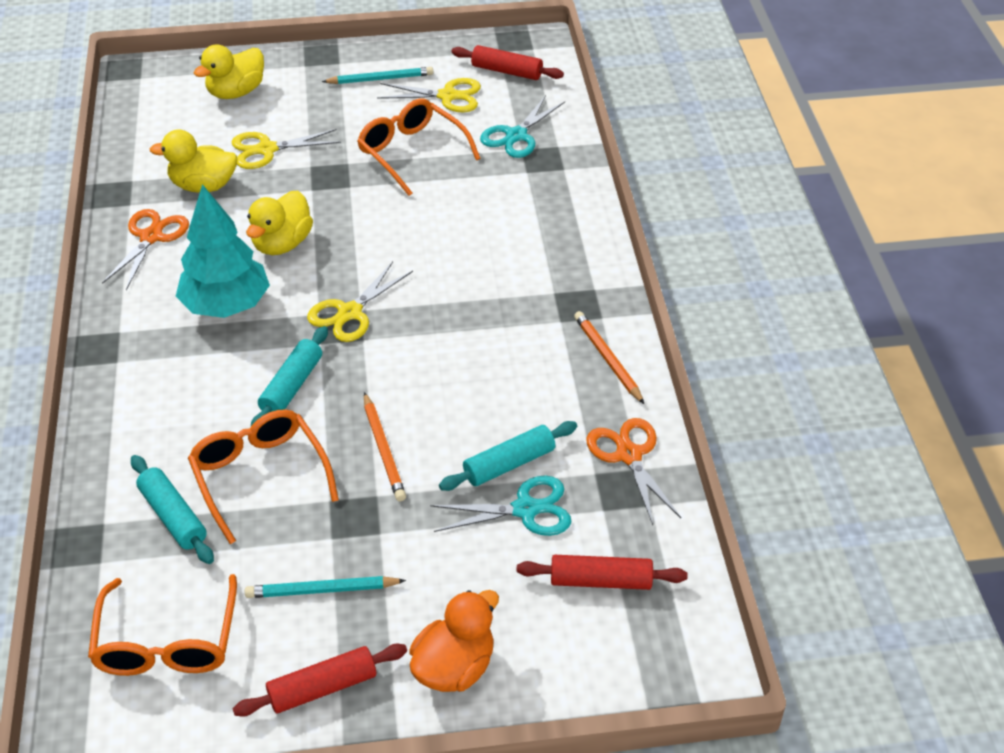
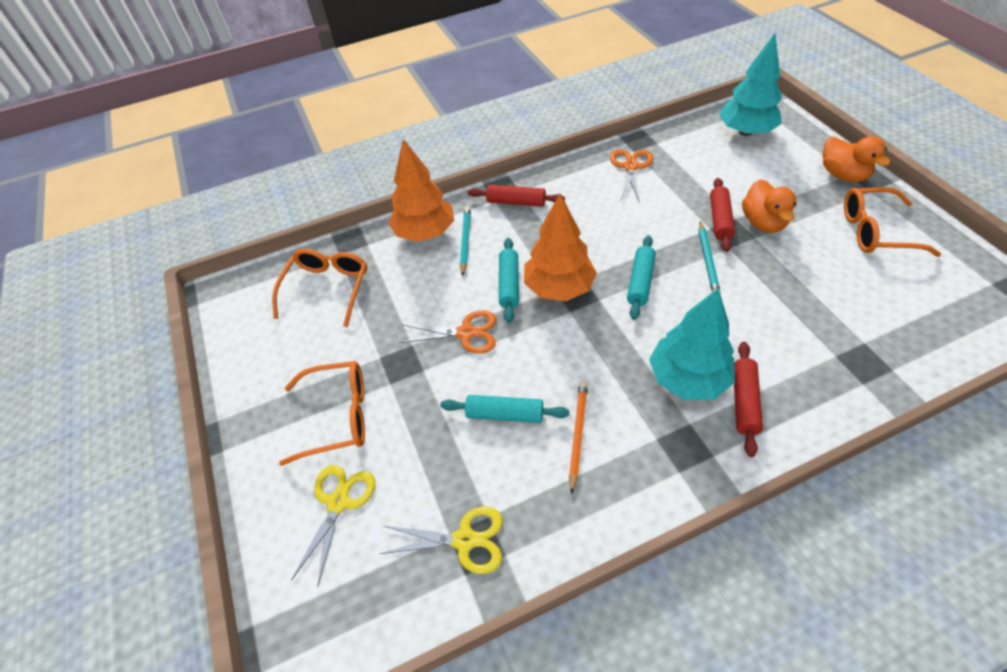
orange duck: 1 -> 2
orange pencil: 2 -> 1
orange tree: 0 -> 2
turquoise scissors: 2 -> 0
turquoise tree: 1 -> 2
yellow duck: 3 -> 0
yellow scissors: 3 -> 2

